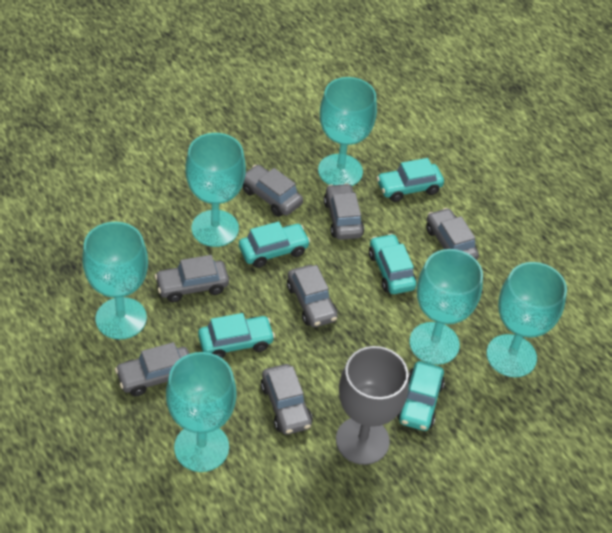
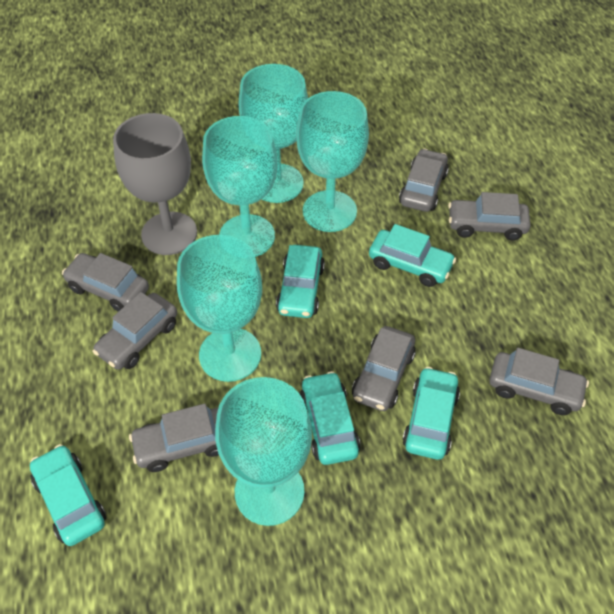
turquoise goblet: 6 -> 5

